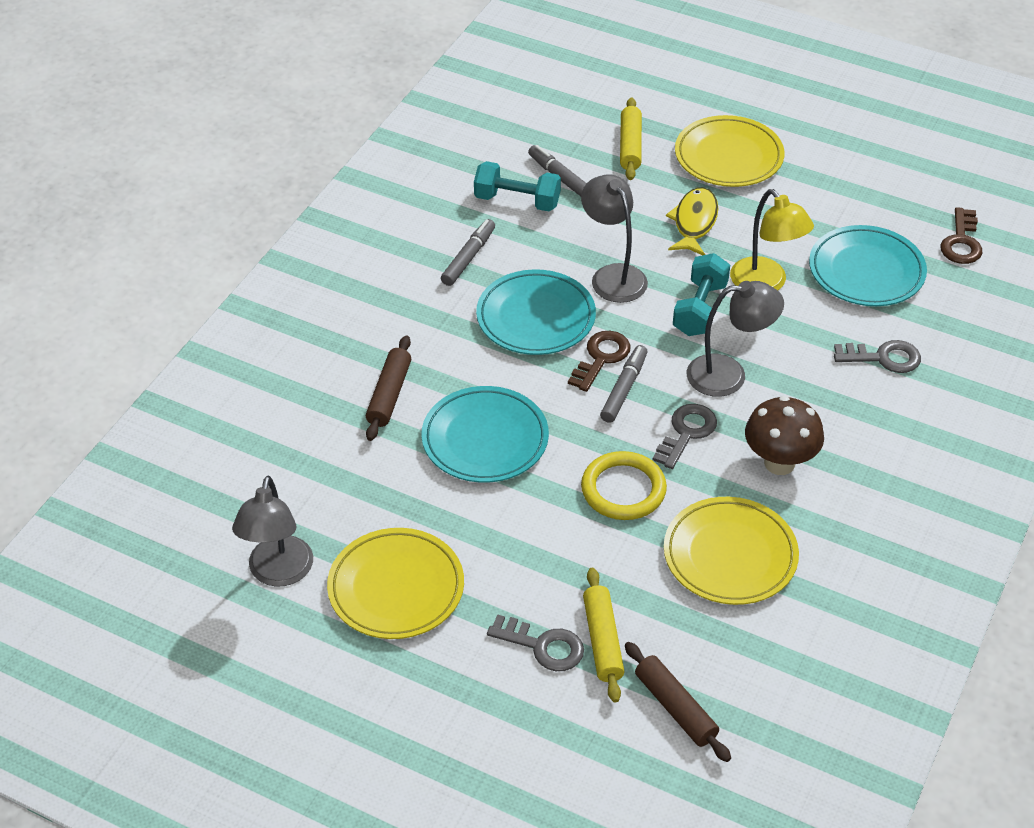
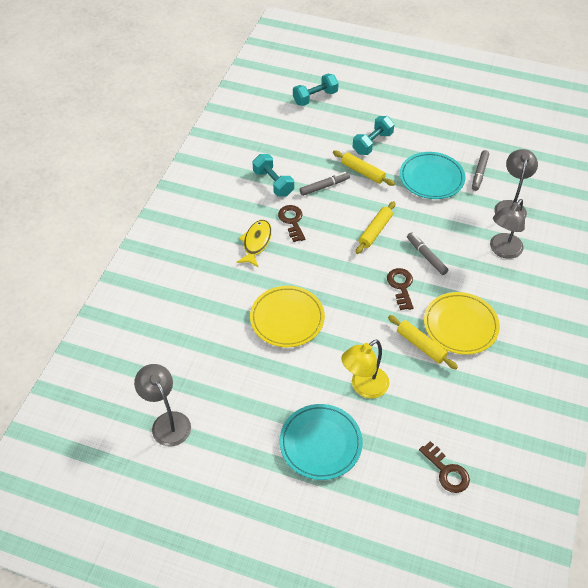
brown key: 2 -> 3
brown mushroom: 1 -> 0
brown rolling pin: 2 -> 0
grey key: 3 -> 0
turquoise dumbbell: 2 -> 3
turquoise plate: 3 -> 2
yellow plate: 3 -> 2
yellow ring: 1 -> 0
yellow rolling pin: 2 -> 3

